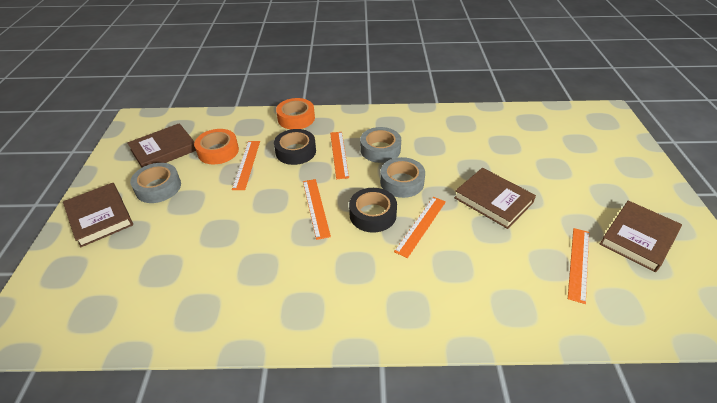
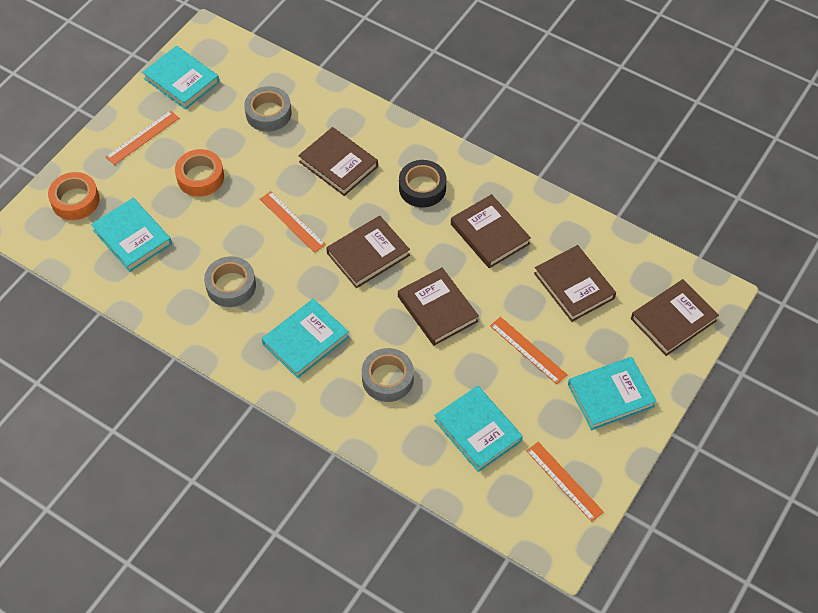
black tape: 2 -> 1
brown book: 4 -> 6
orange ruler: 5 -> 4
turquoise book: 0 -> 5

